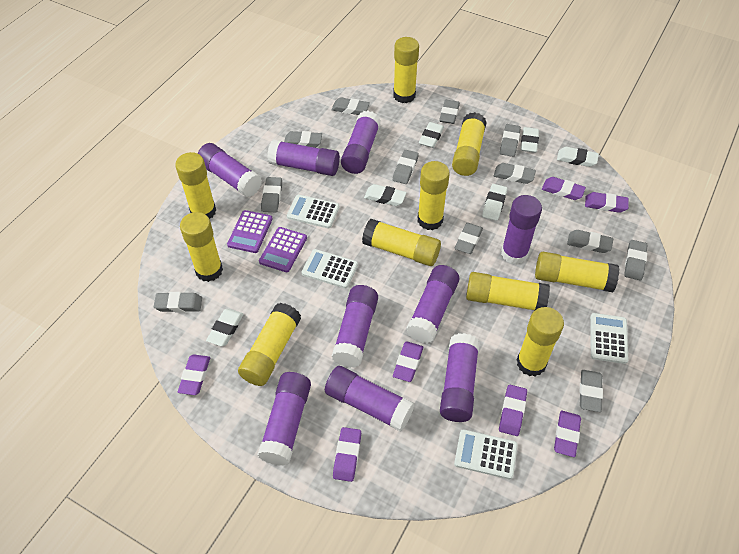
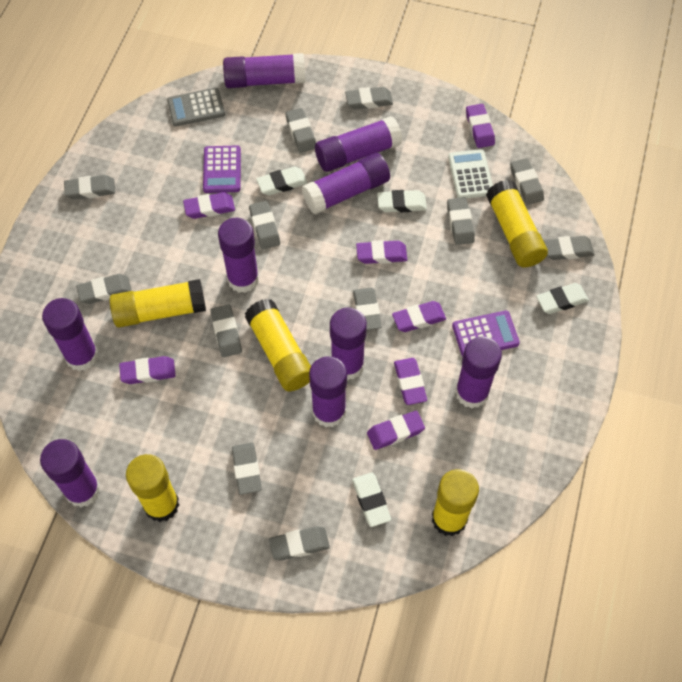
grey calculator: 0 -> 1
white calculator: 4 -> 1
white eraser: 6 -> 4
yellow glue stick: 10 -> 5

